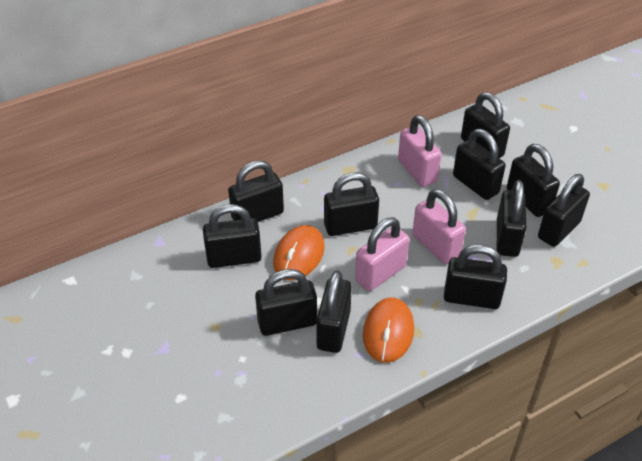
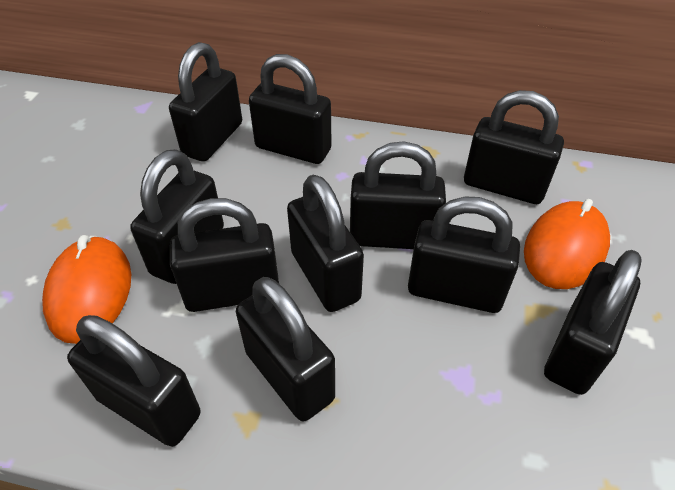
pink padlock: 3 -> 0

